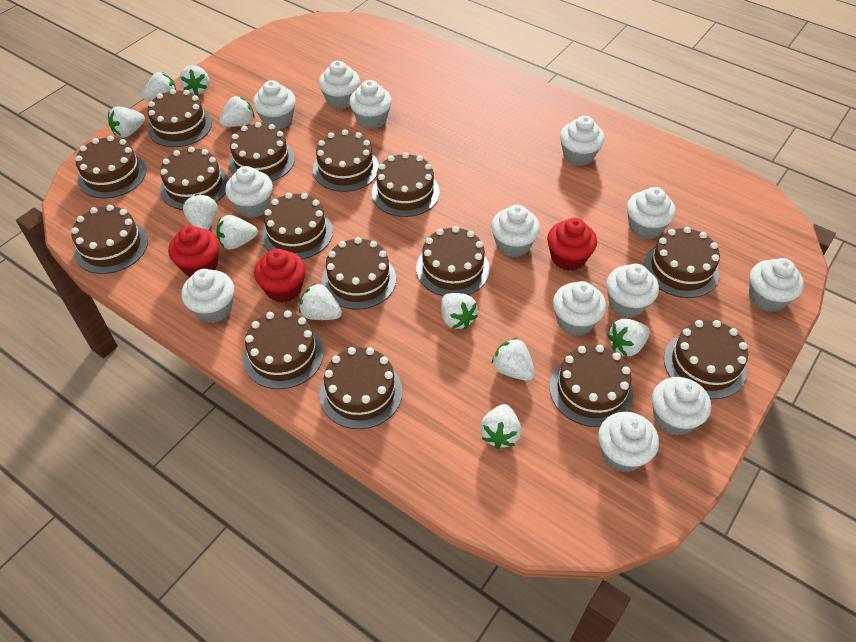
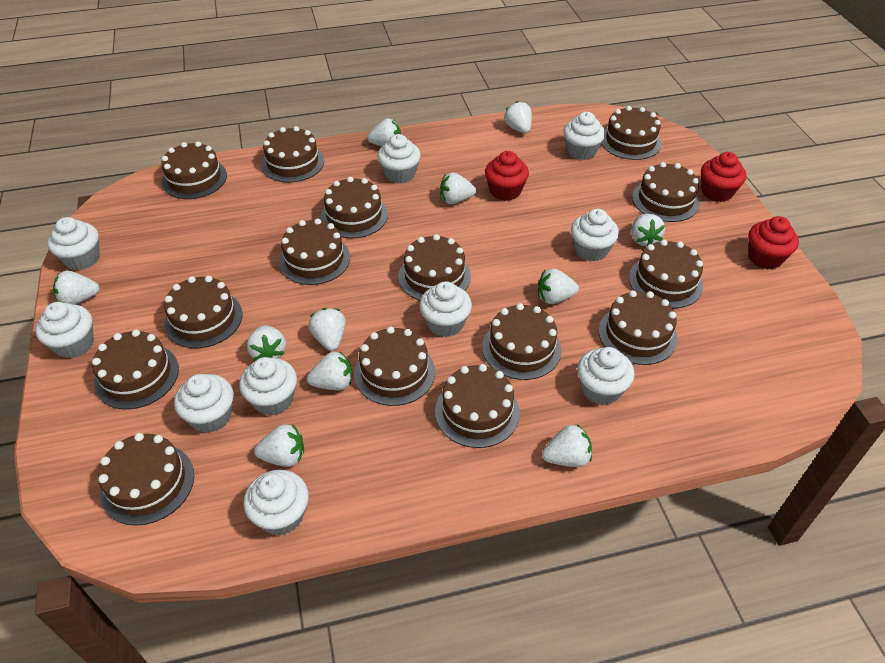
white cupcake: 13 -> 10

